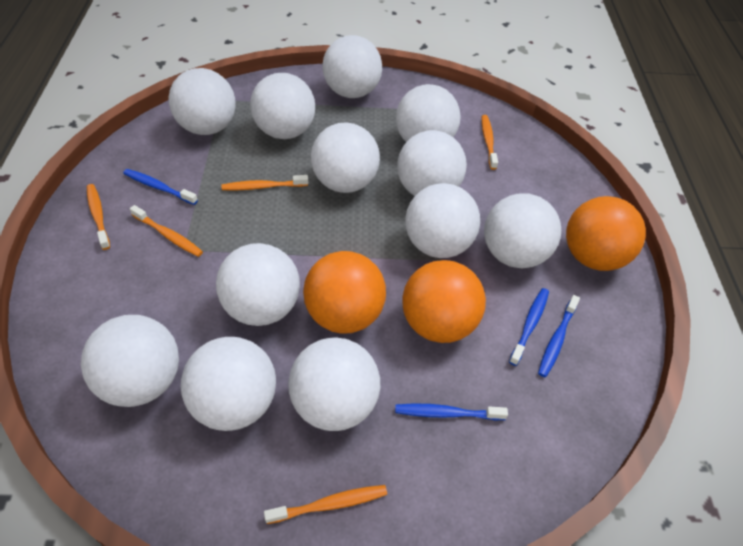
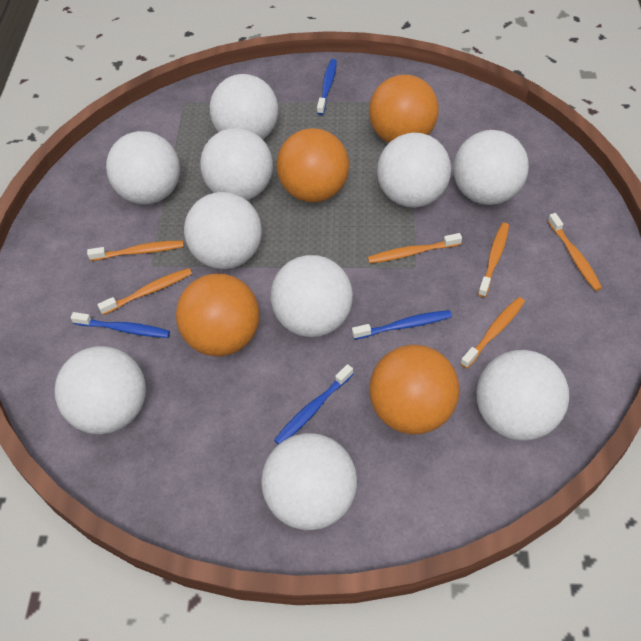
orange ball: 3 -> 4
orange toothbrush: 5 -> 6
white ball: 12 -> 10

